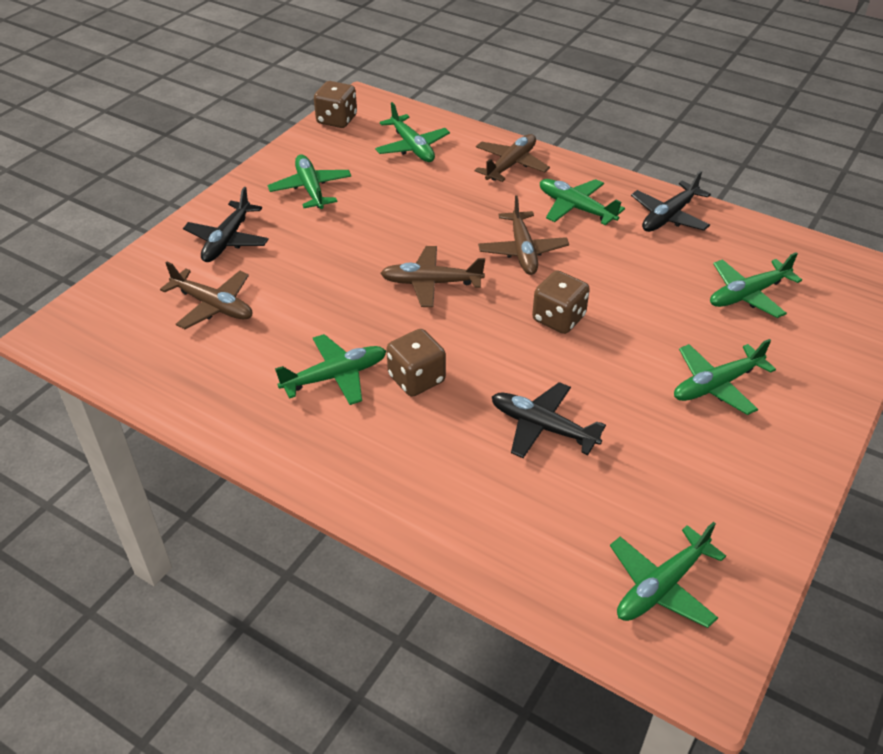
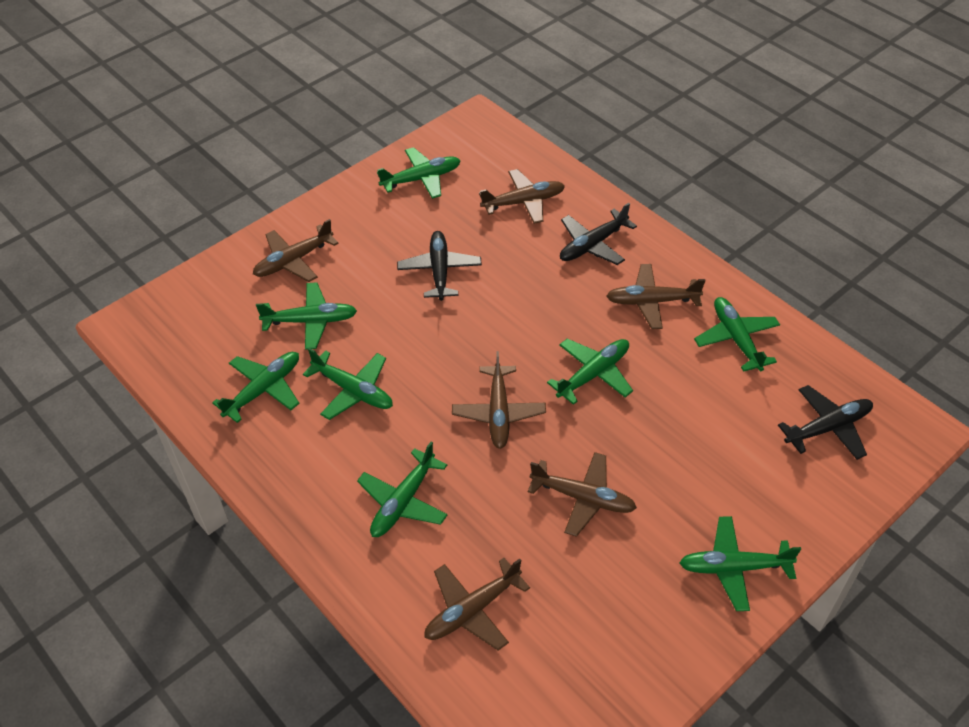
brown dice: 3 -> 0
brown plane: 4 -> 6
green plane: 7 -> 8

